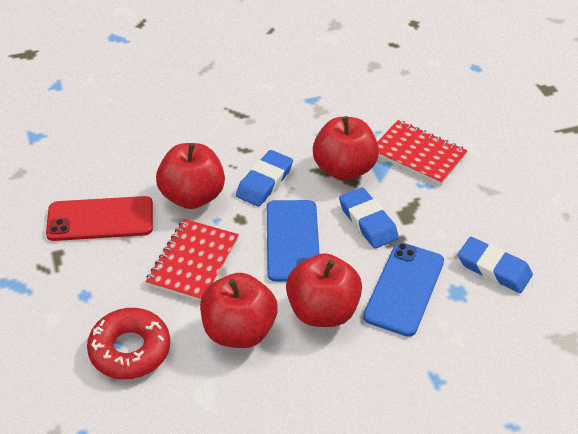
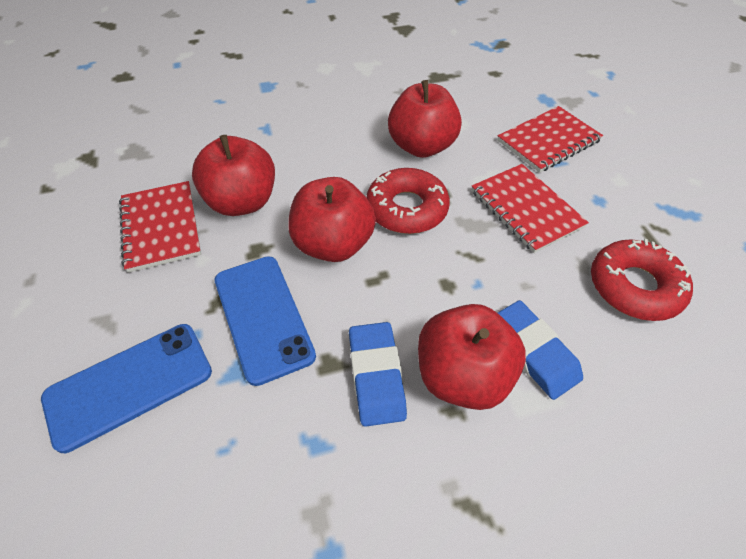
blue eraser: 3 -> 2
red donut: 1 -> 2
red notebook: 2 -> 3
red phone: 1 -> 0

